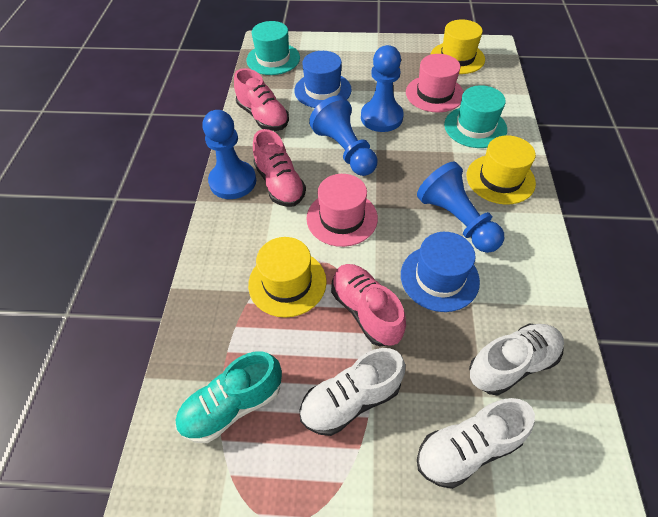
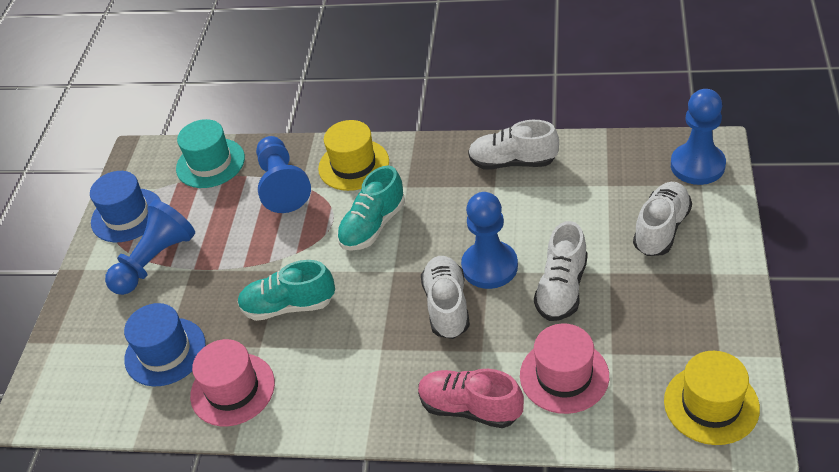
pink shoe: 3 -> 1
turquoise hat: 2 -> 1
turquoise shoe: 1 -> 2
white shoe: 3 -> 4
yellow hat: 3 -> 2

